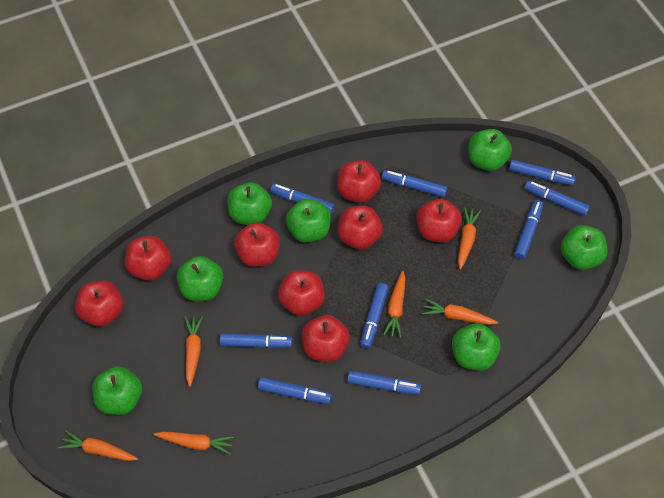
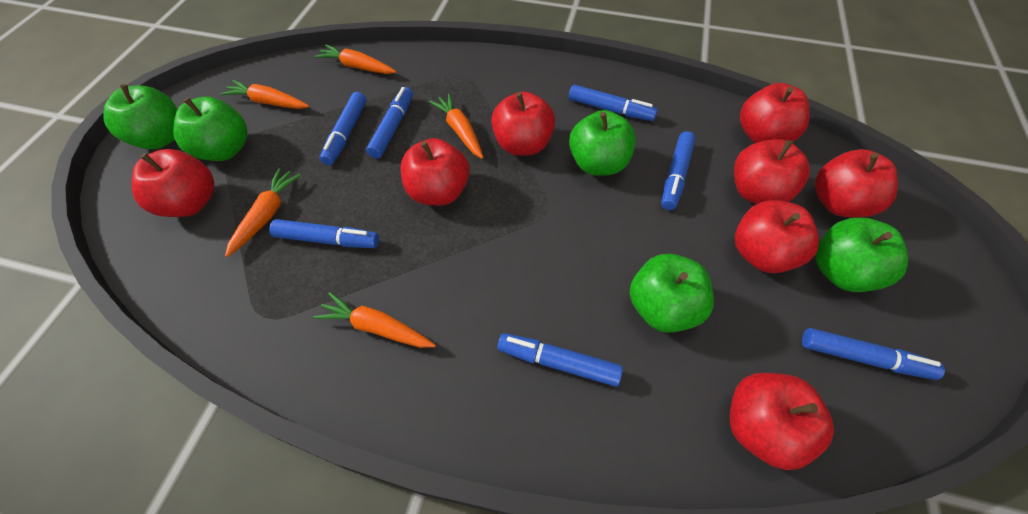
blue marker: 9 -> 7
green apple: 7 -> 5
orange carrot: 6 -> 5

